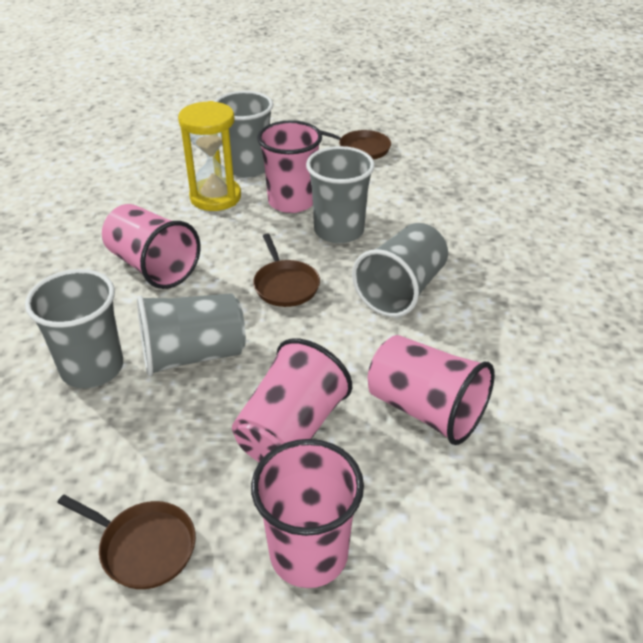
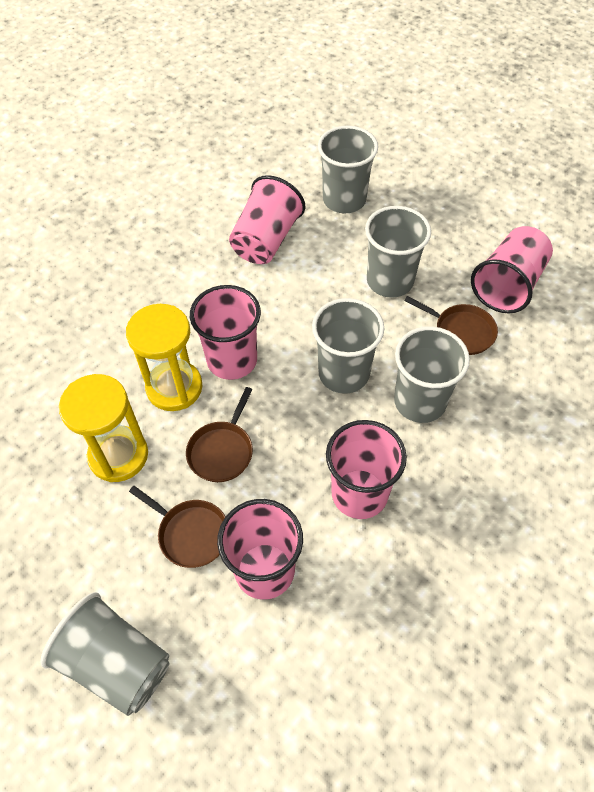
yellow hourglass: 1 -> 2

